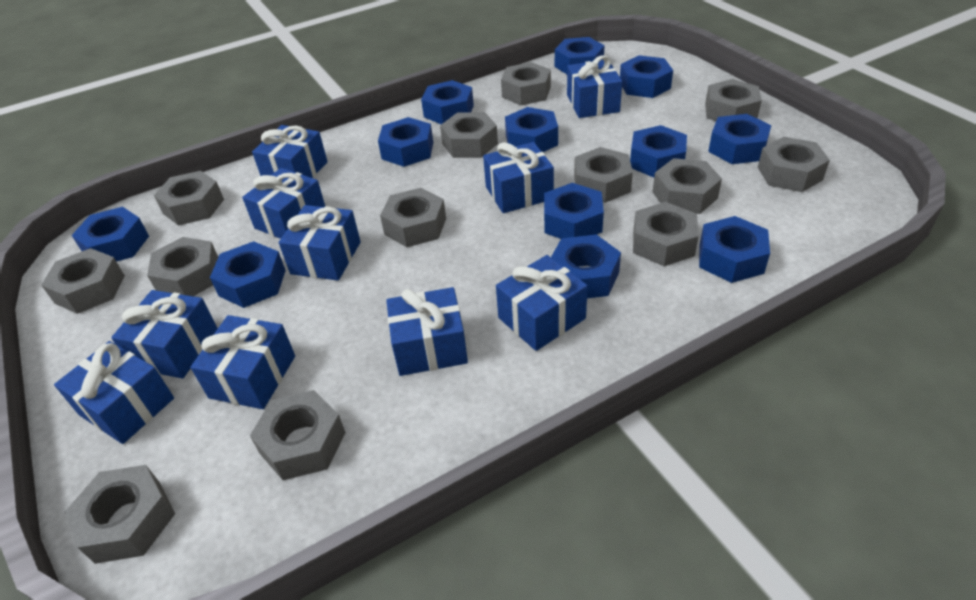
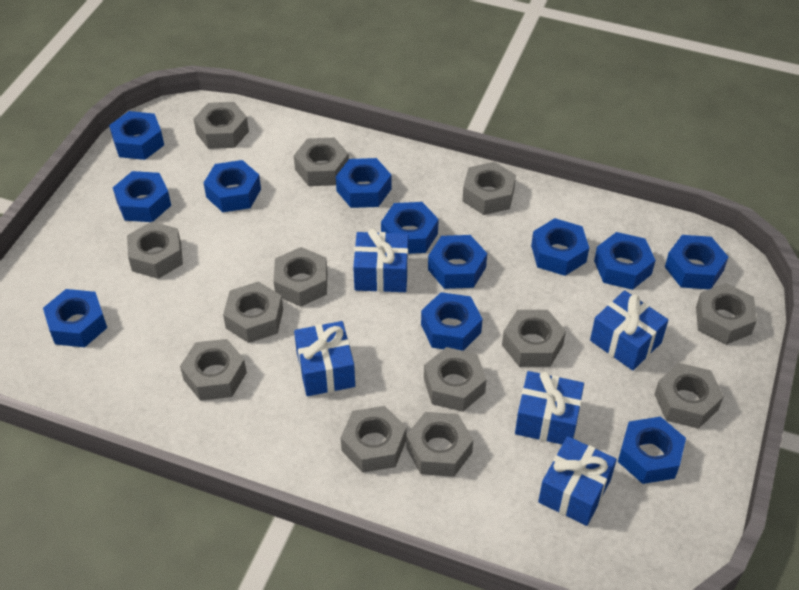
blue gift: 10 -> 5

